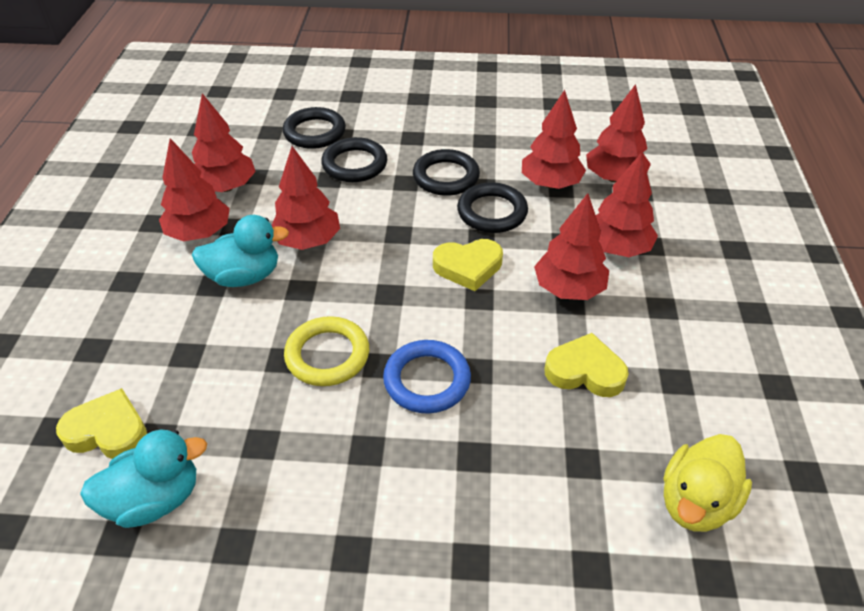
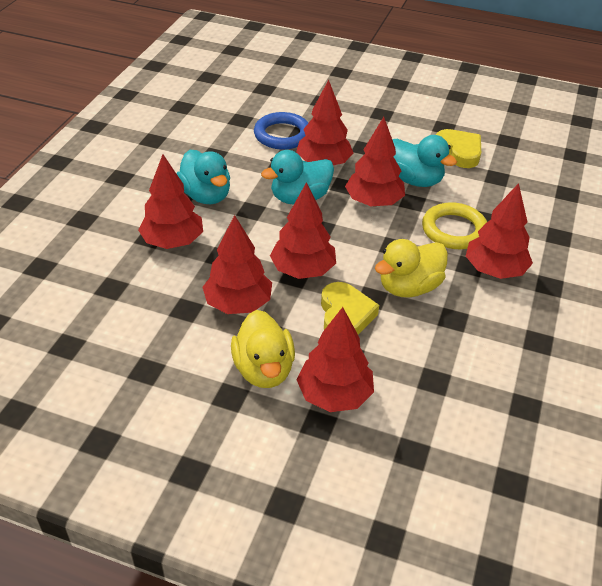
black ring: 4 -> 0
turquoise duck: 2 -> 3
yellow duck: 1 -> 2
yellow heart: 3 -> 2

